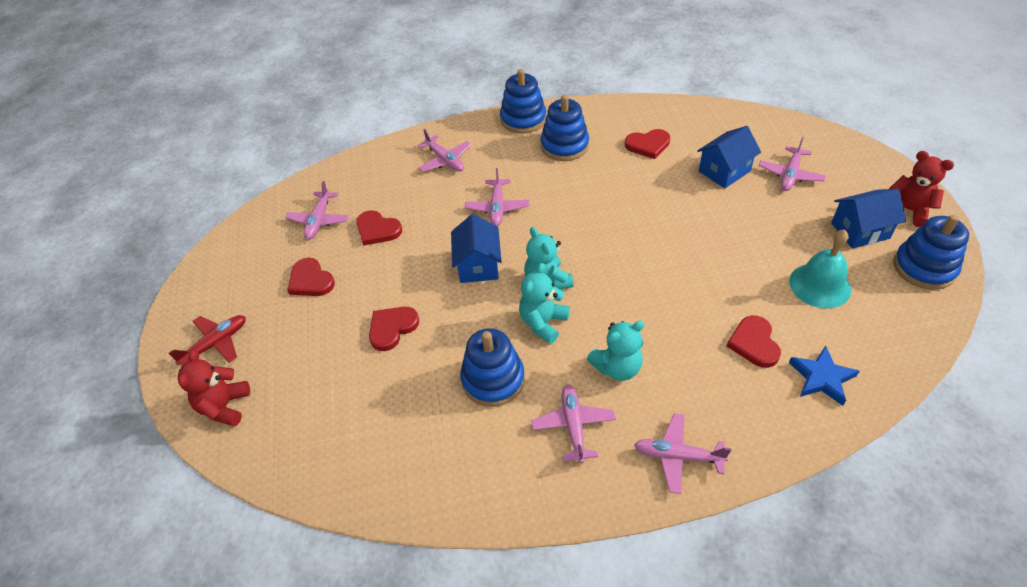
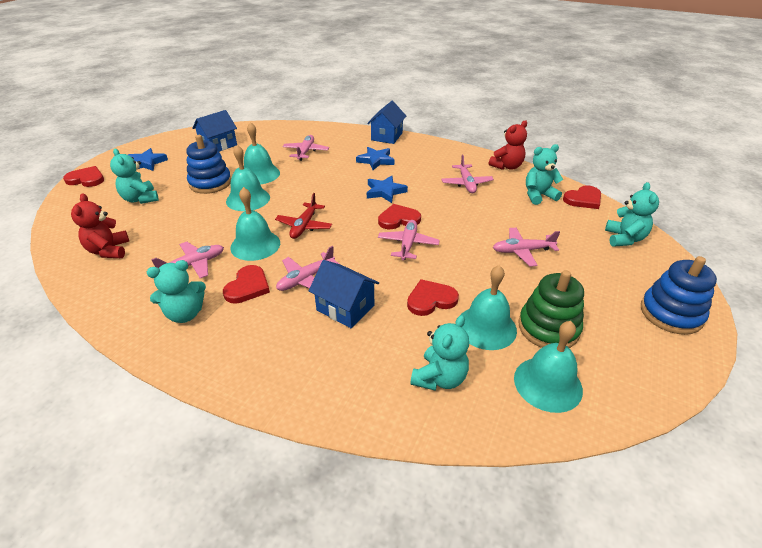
blue stacking toy: 4 -> 2
blue star: 1 -> 3
green stacking toy: 0 -> 1
turquoise bell: 1 -> 5
turquoise teddy bear: 3 -> 5

